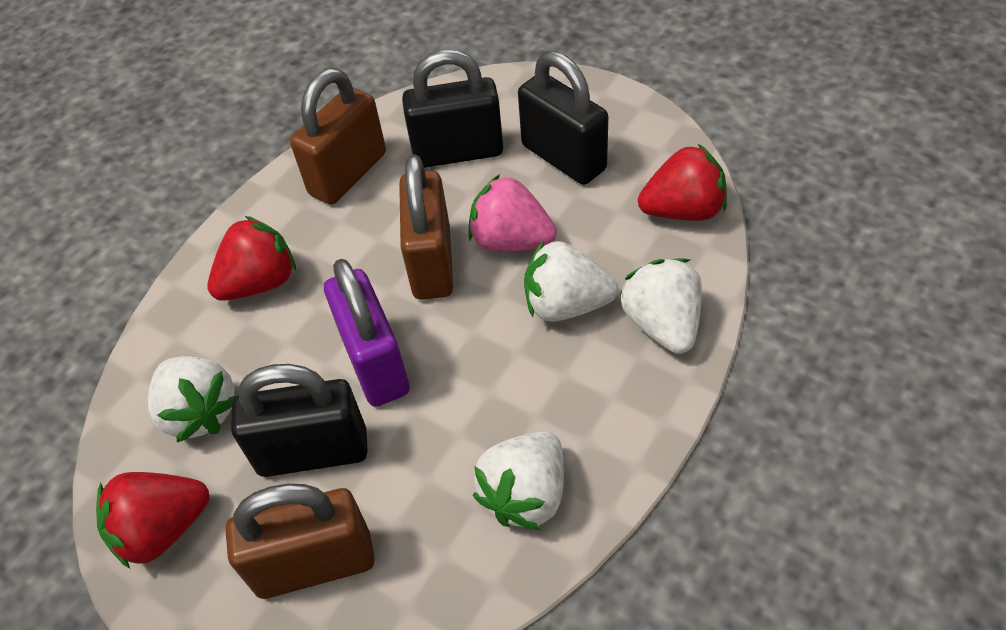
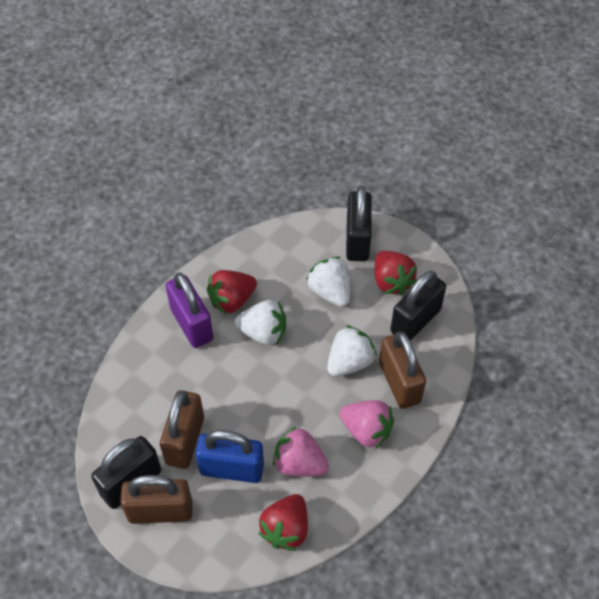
blue padlock: 0 -> 1
pink strawberry: 1 -> 2
white strawberry: 4 -> 3

